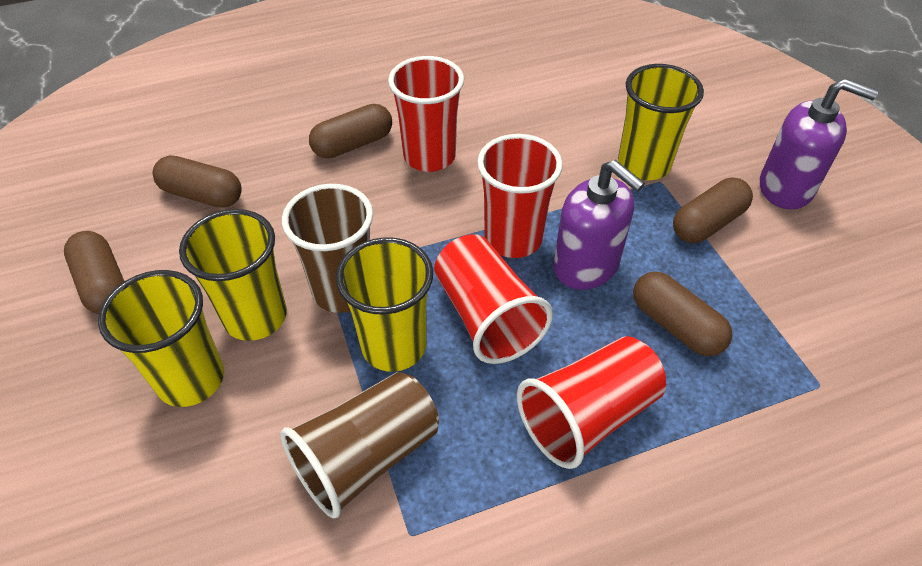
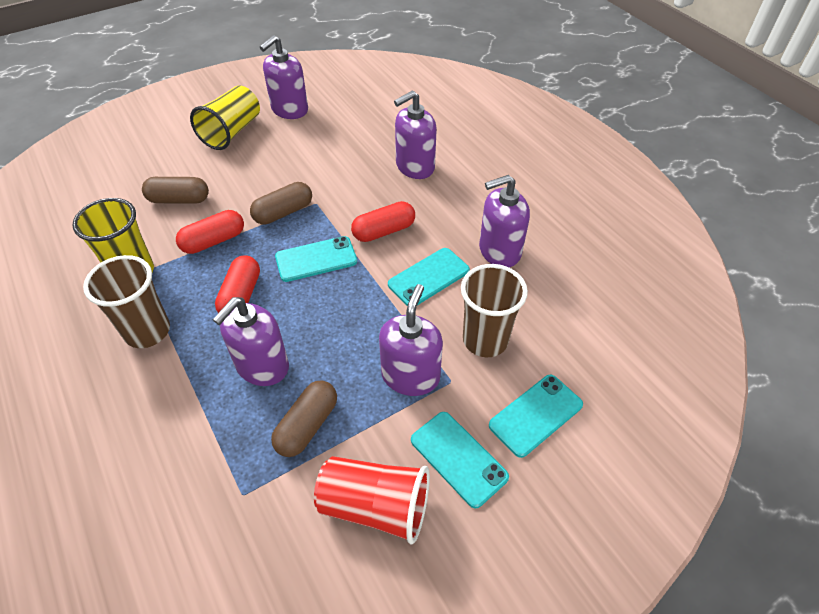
brown capsule: 5 -> 3
purple soap dispenser: 2 -> 5
red capsule: 0 -> 3
red cup: 4 -> 1
turquoise phone: 0 -> 4
yellow cup: 4 -> 2

